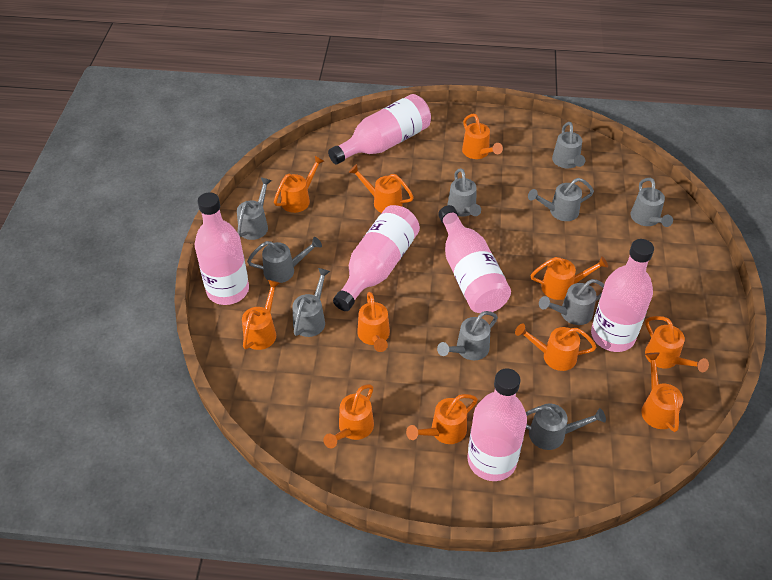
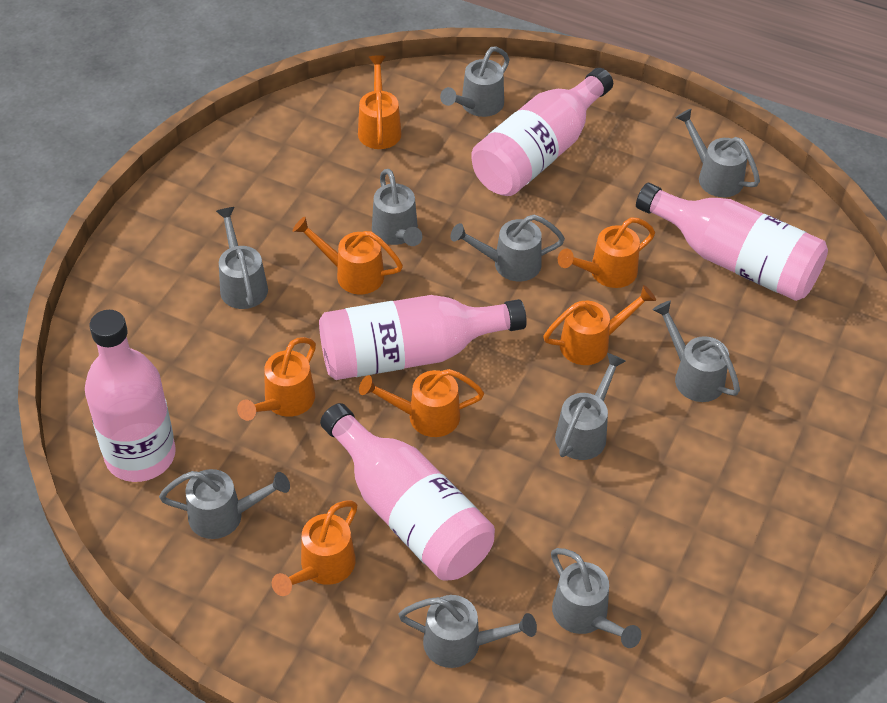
orange watering can: 11 -> 7
pink bottle: 6 -> 5

